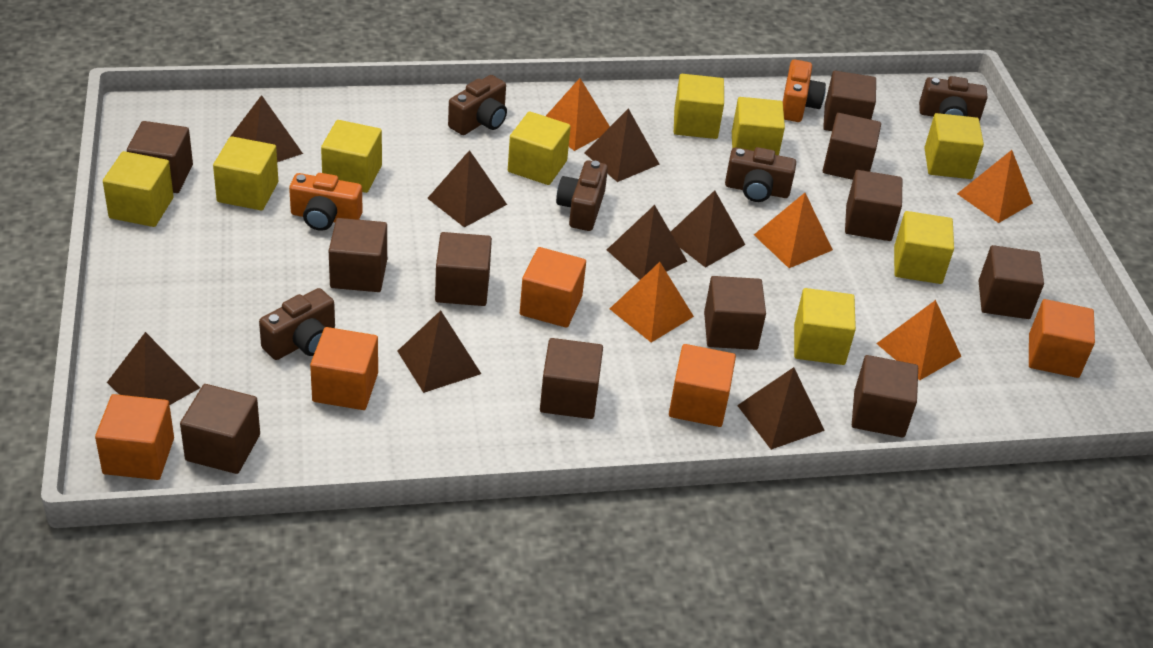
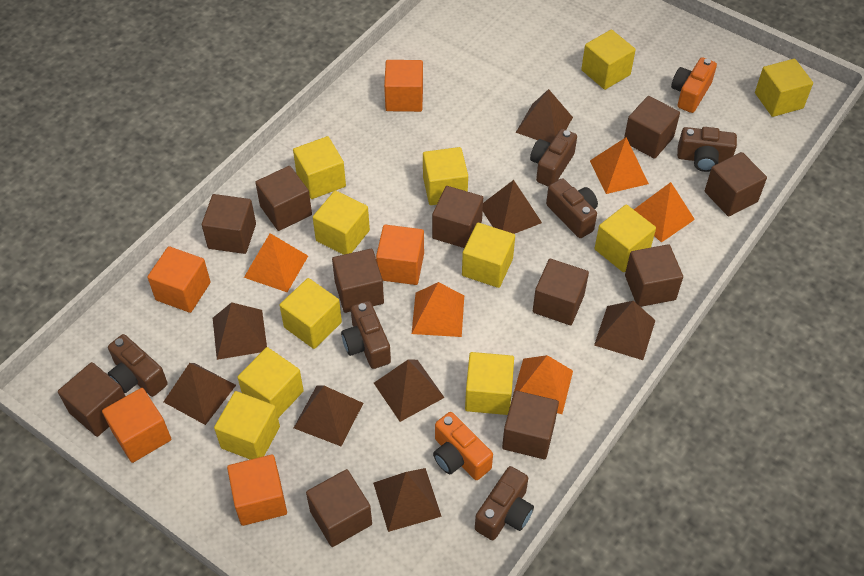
brown camera: 5 -> 6
yellow cube: 9 -> 11

